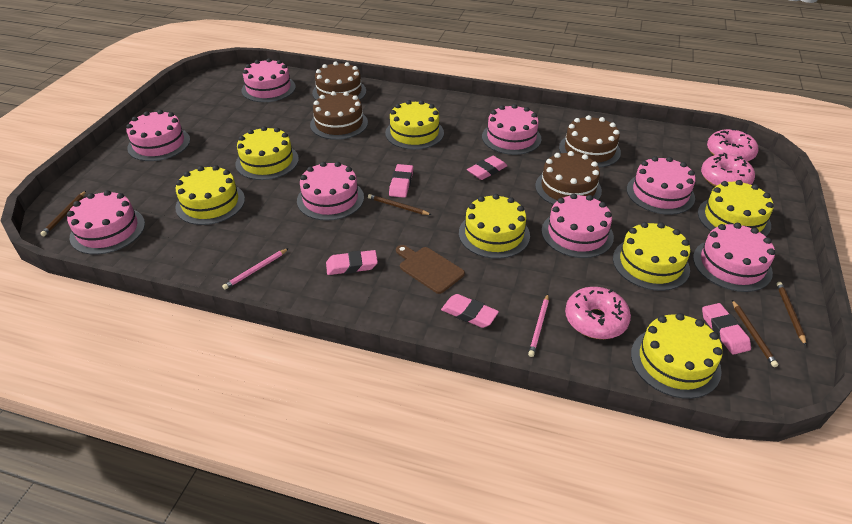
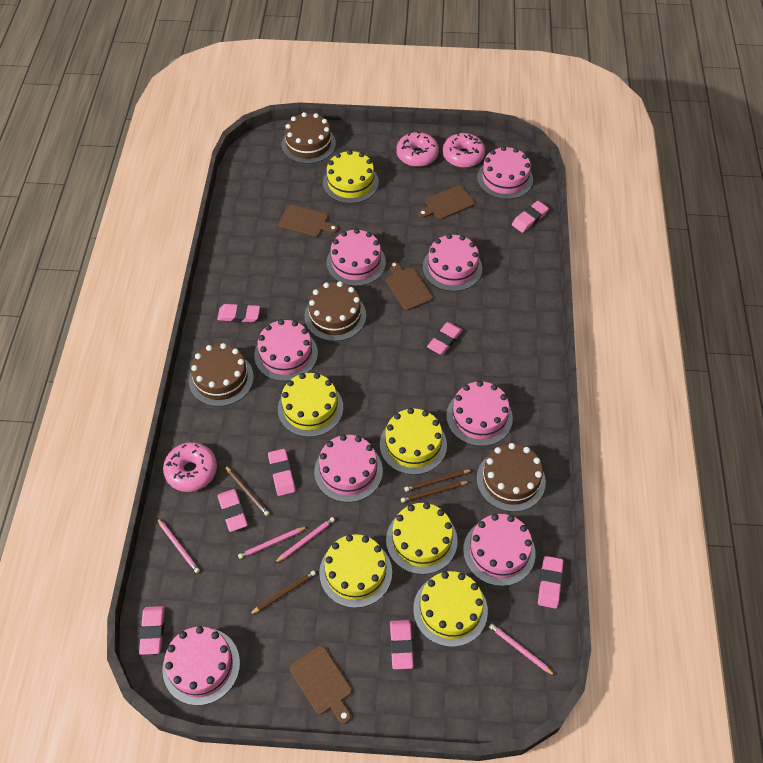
brown cutting board: 1 -> 4
pink eraser: 5 -> 8
pink pencil: 2 -> 4
yellow cake: 7 -> 6

